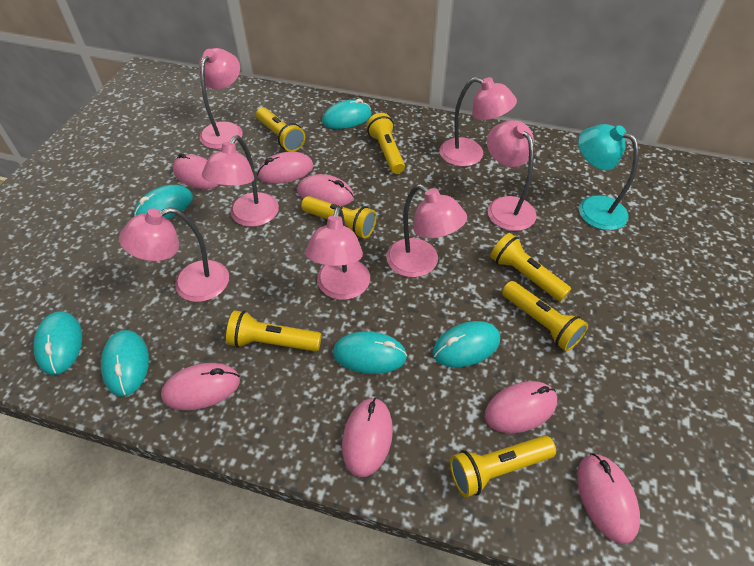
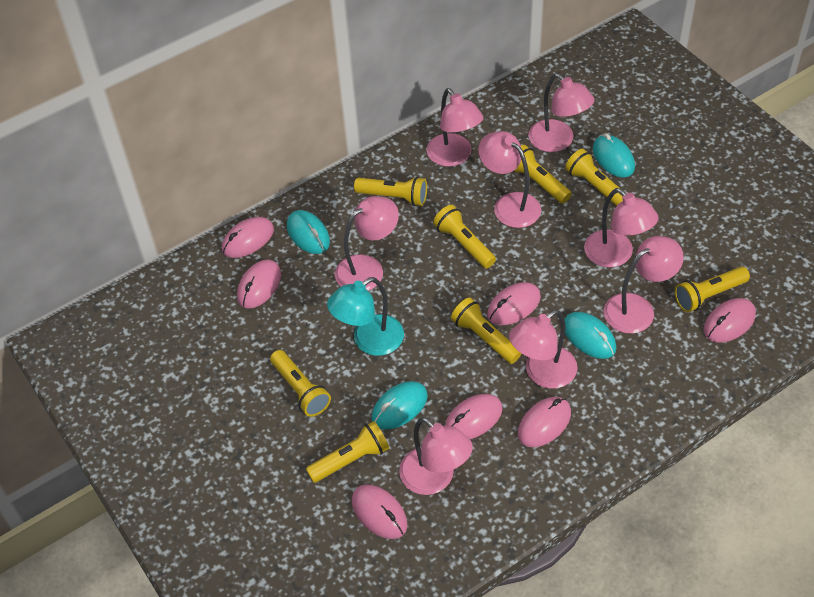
pink lamp: 7 -> 8
turquoise mouse: 6 -> 4
yellow flashlight: 7 -> 8

